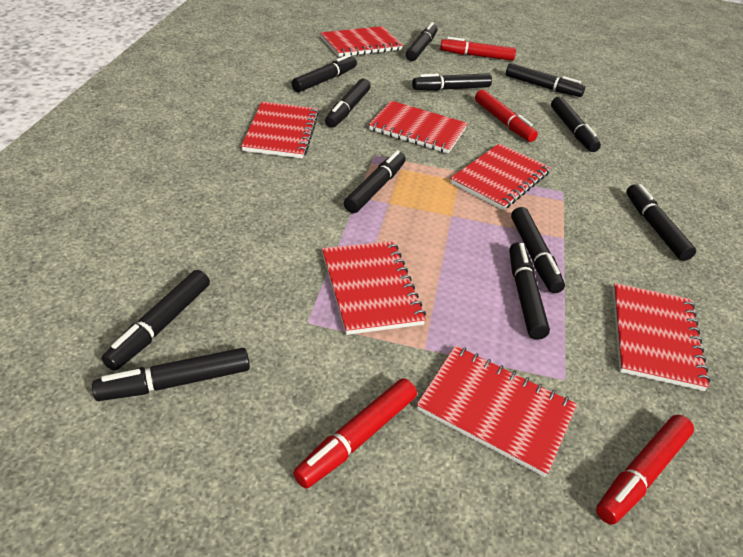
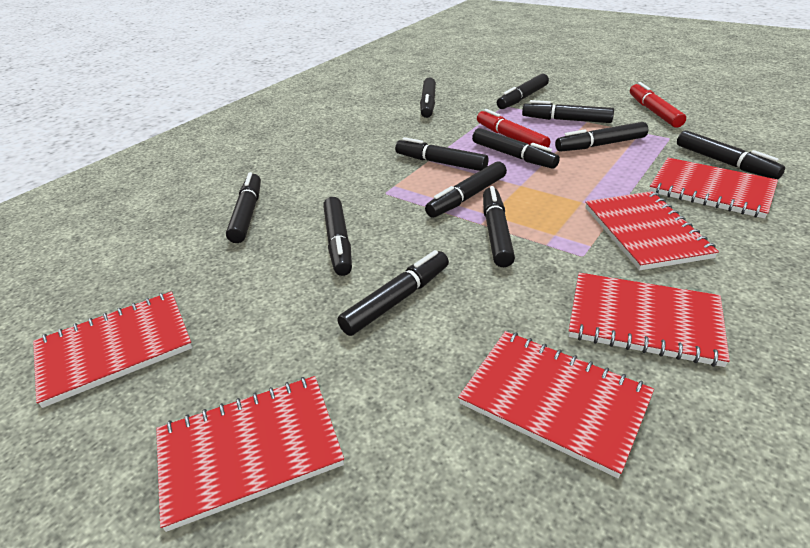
red marker: 4 -> 2
red notebook: 7 -> 6

